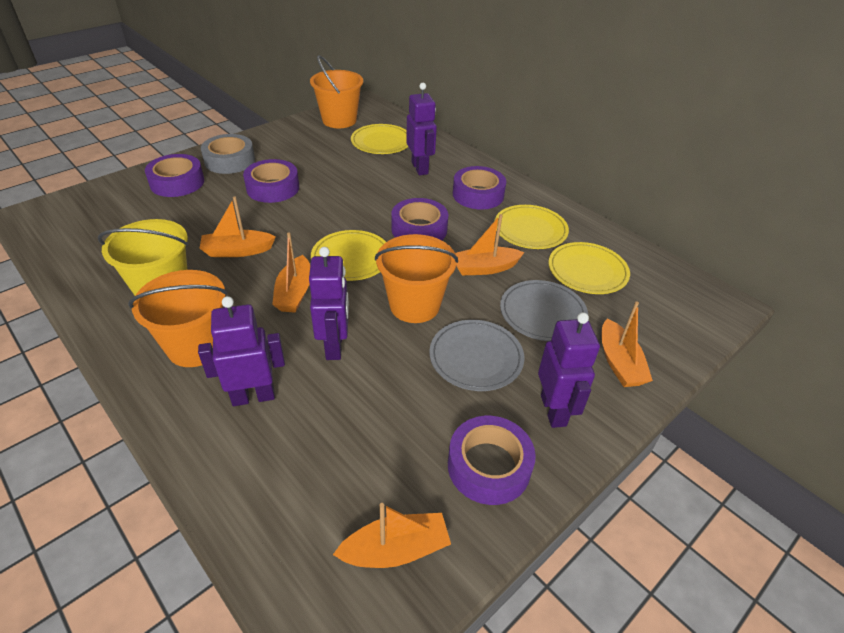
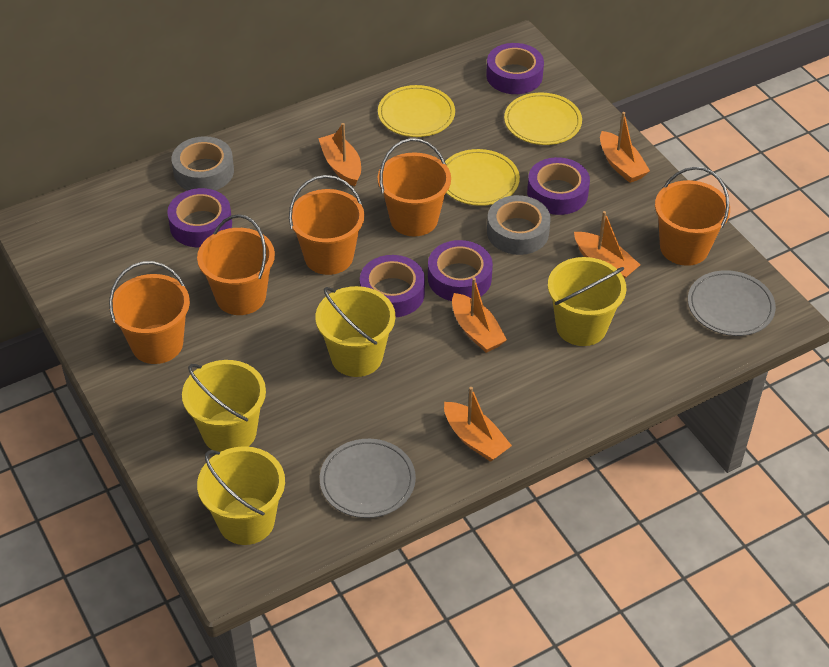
grey tape: 1 -> 2
orange bucket: 3 -> 5
purple robot: 4 -> 0
yellow bucket: 1 -> 4
yellow plate: 4 -> 3

